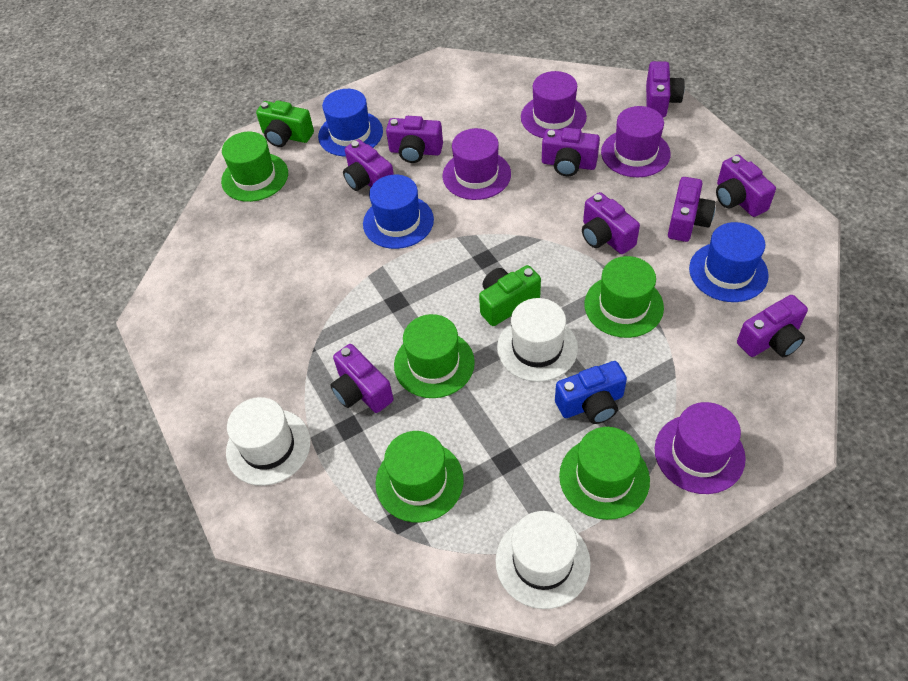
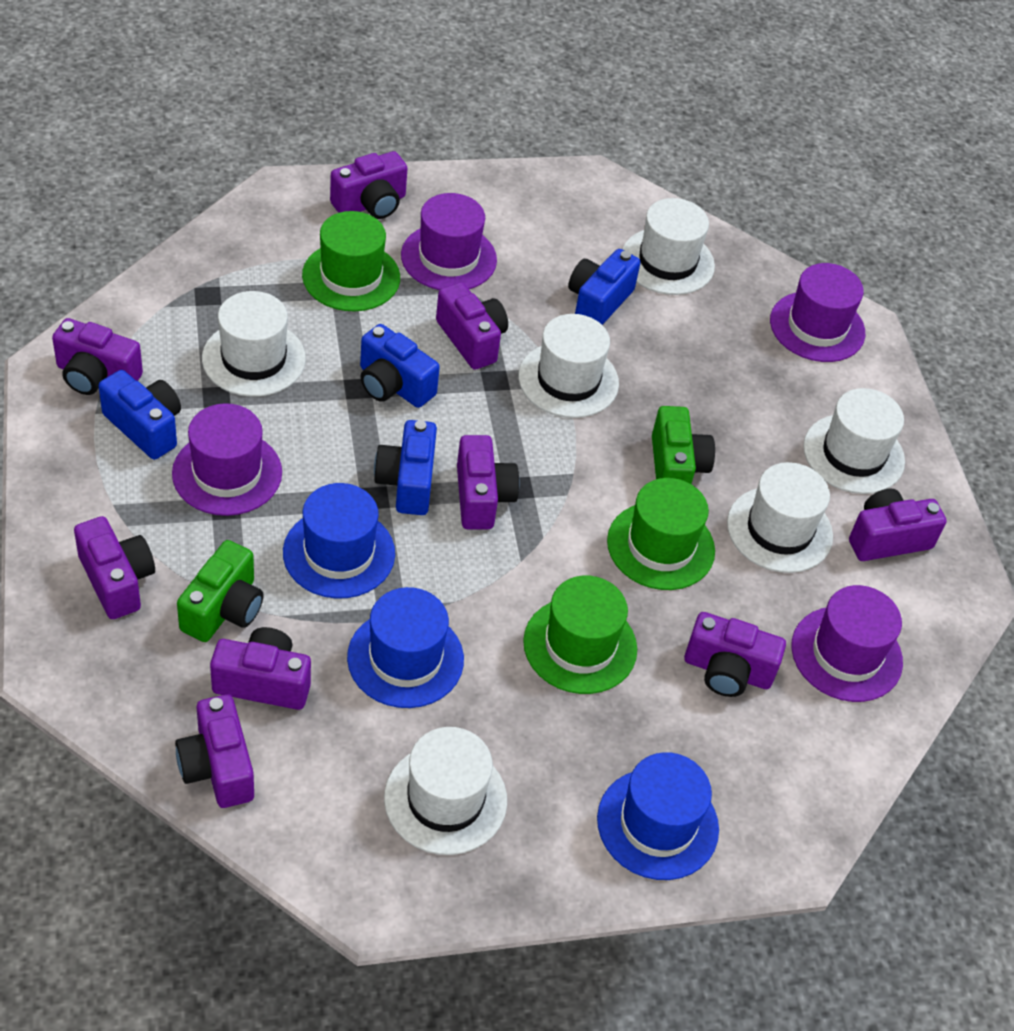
blue camera: 1 -> 4
green hat: 5 -> 3
white hat: 3 -> 6

